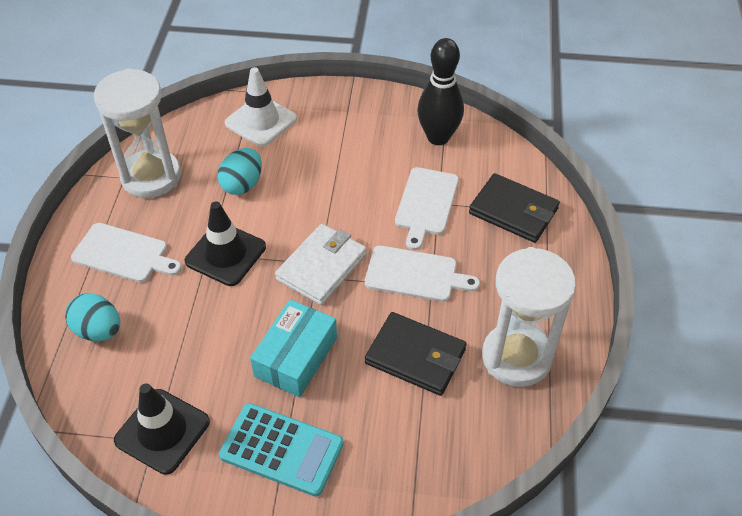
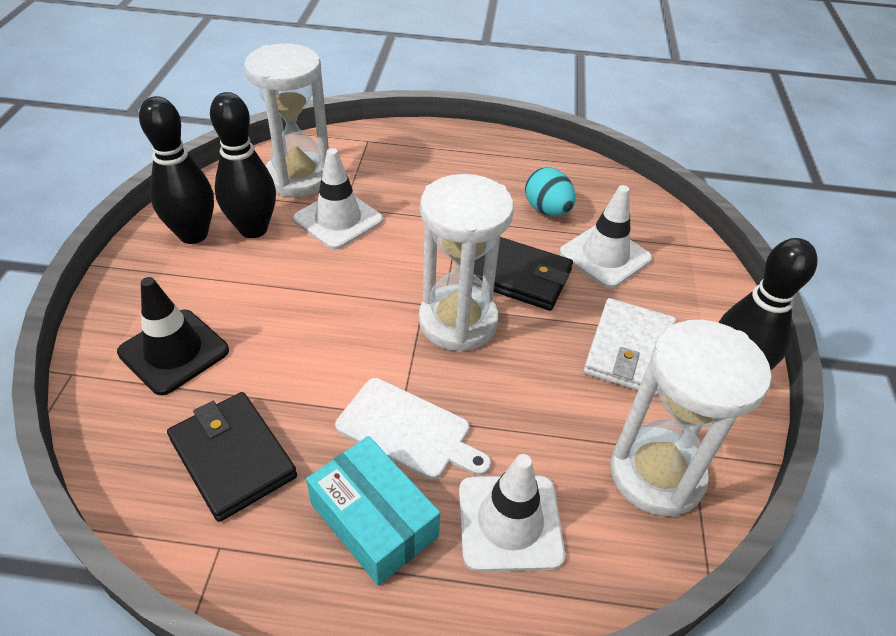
black bowling pin: 1 -> 3
black traffic cone: 2 -> 1
turquoise calculator: 1 -> 0
turquoise egg: 2 -> 1
white cutting board: 3 -> 1
white hourglass: 2 -> 3
white traffic cone: 1 -> 3

